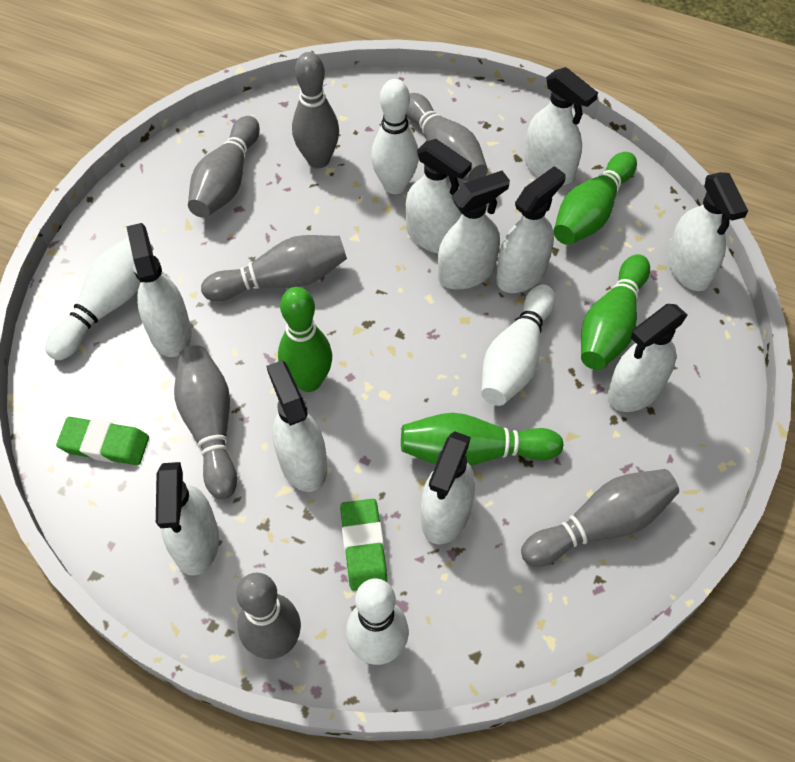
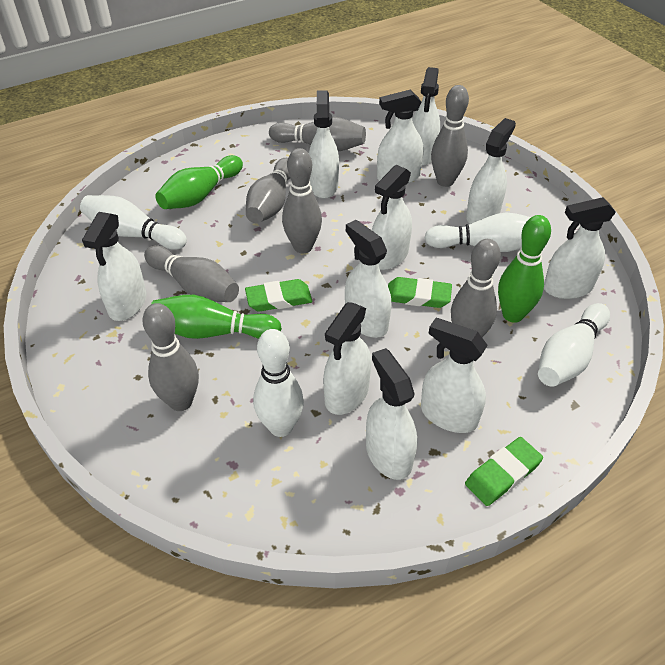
green bowling pin: 4 -> 3
green eraser: 2 -> 3
white spray bottle: 10 -> 11

